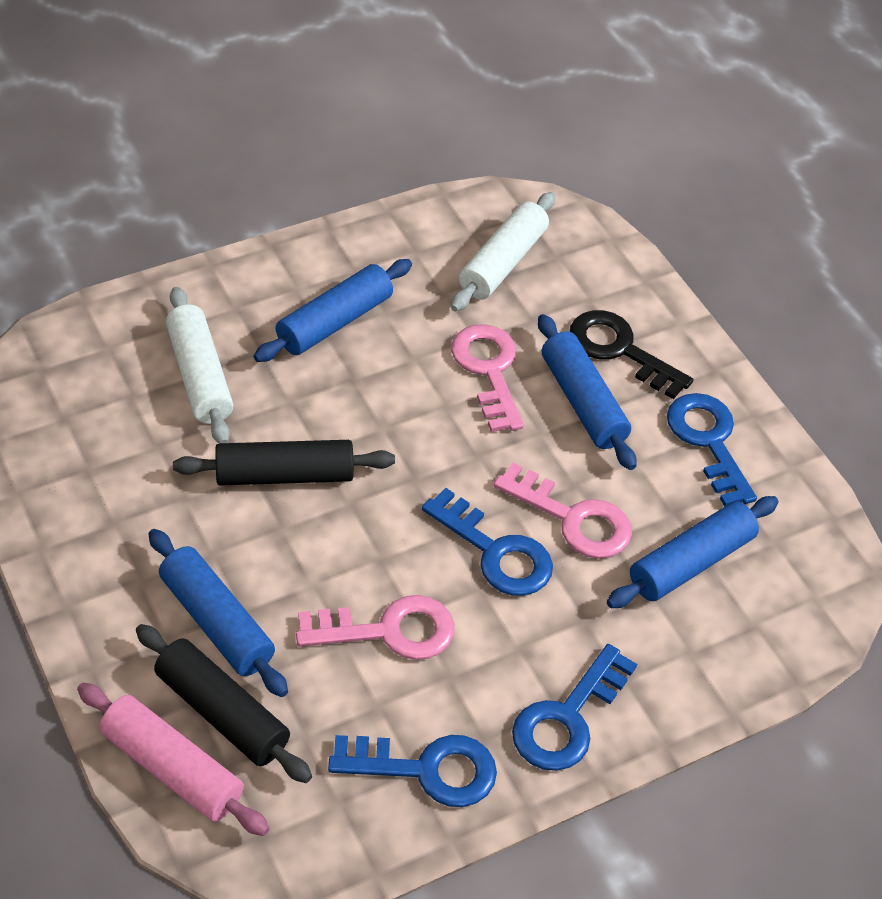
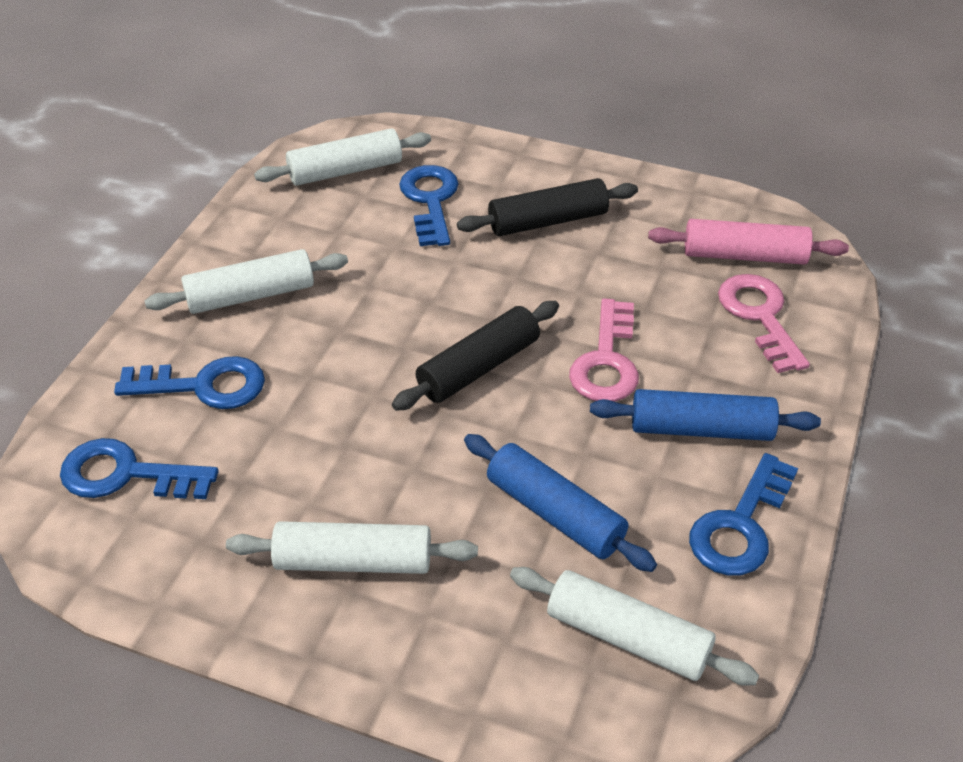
black key: 1 -> 0
blue rolling pin: 4 -> 2
pink key: 3 -> 2
white rolling pin: 2 -> 4

